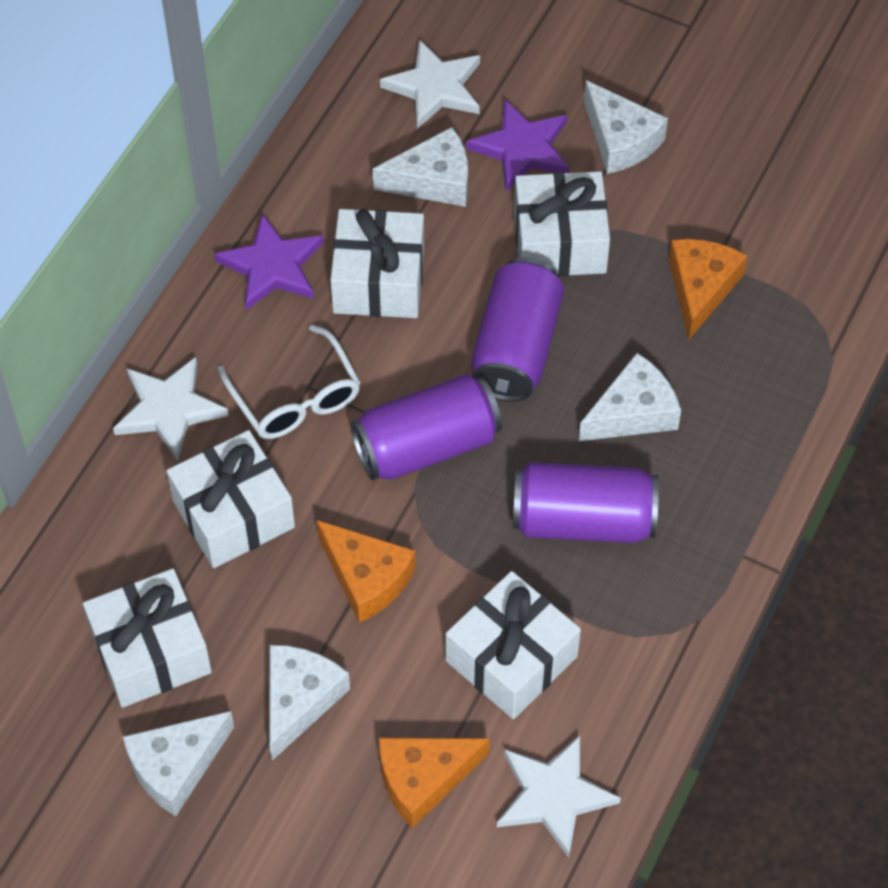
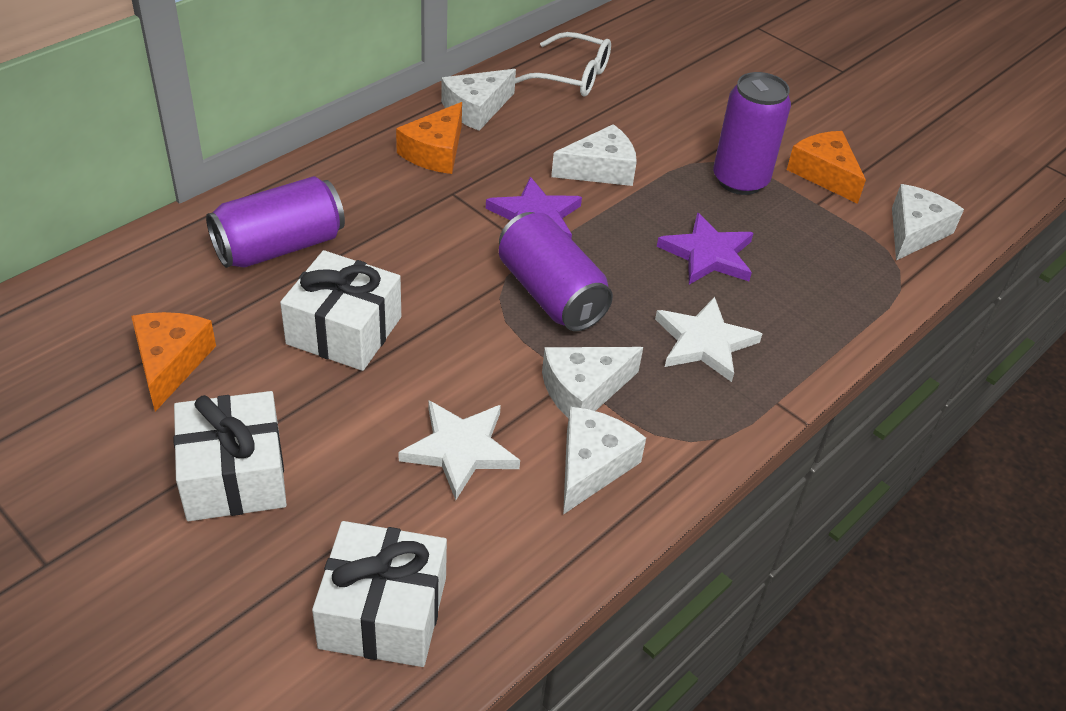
white gift: 5 -> 3
white star: 3 -> 2

